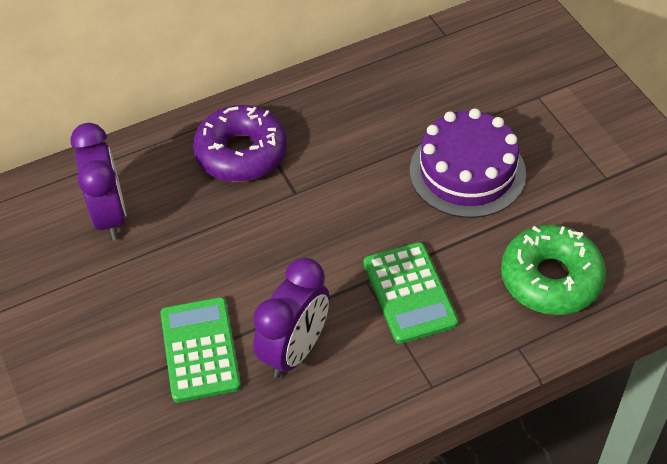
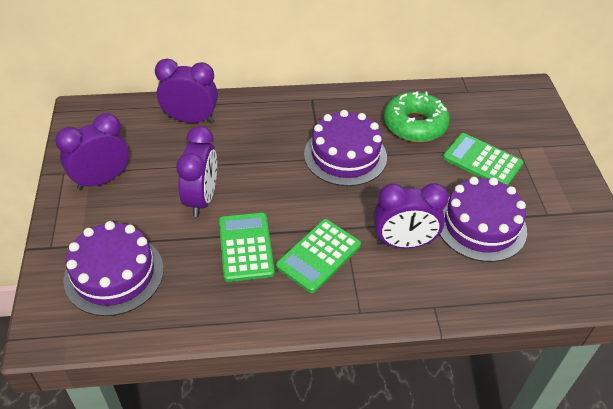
green calculator: 2 -> 3
purple cake: 1 -> 3
purple clock: 2 -> 4
purple donut: 1 -> 0

